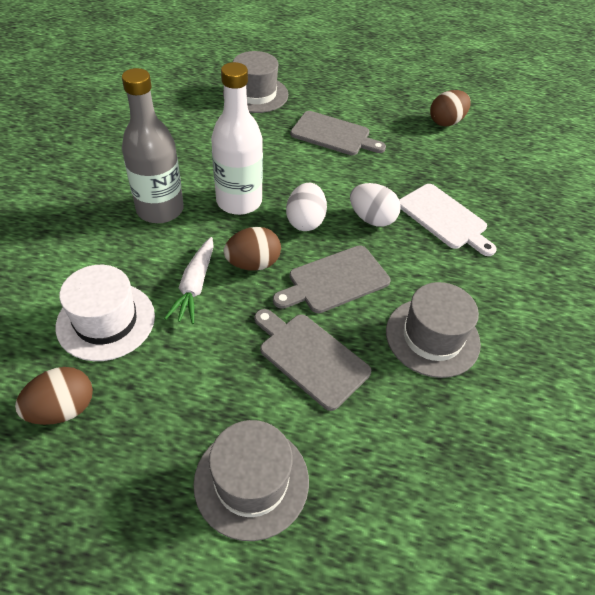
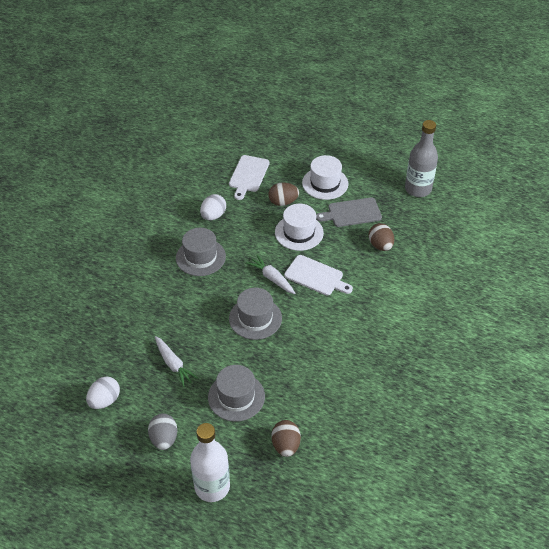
grey cutting board: 3 -> 1
grey egg: 0 -> 1
white carrot: 1 -> 2
white cutting board: 1 -> 2
white hat: 1 -> 2

